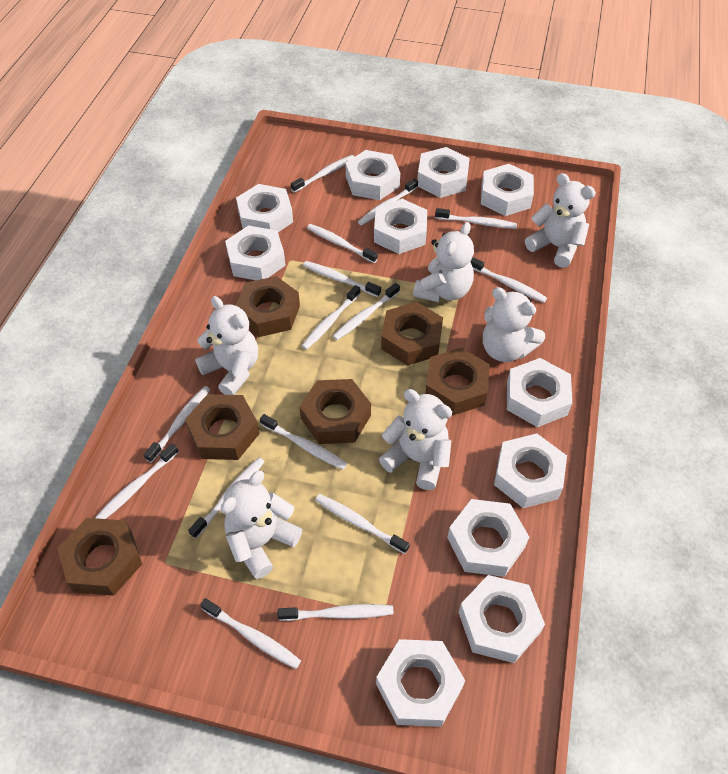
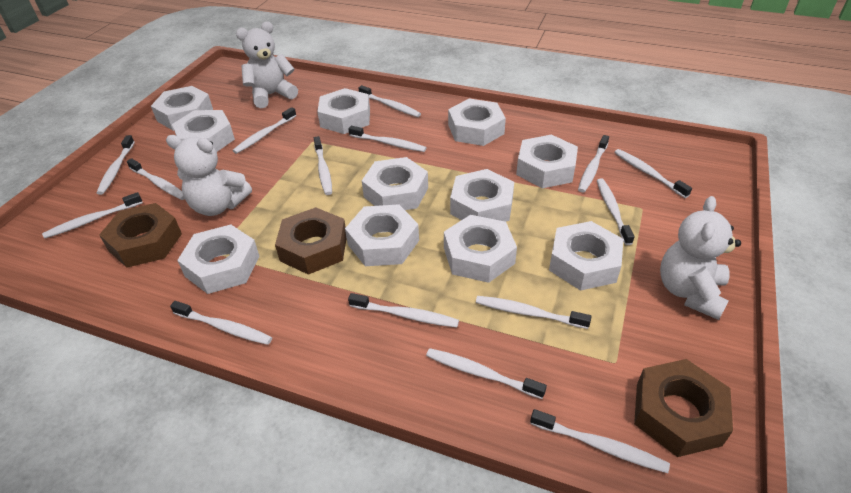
brown nut: 6 -> 3
white teddy bear: 6 -> 3

